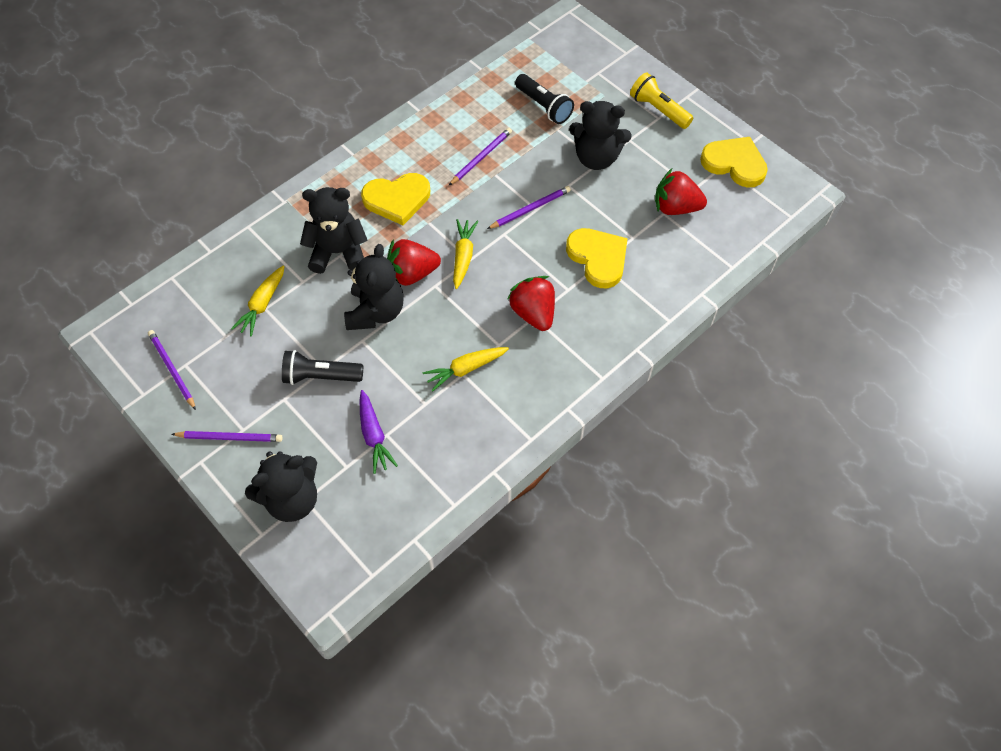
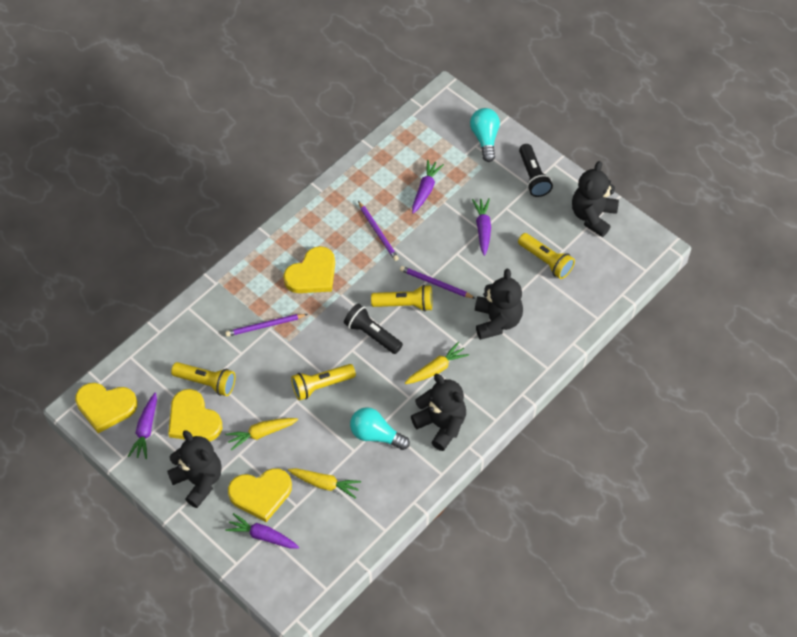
purple carrot: 1 -> 4
purple pencil: 4 -> 3
red strawberry: 3 -> 0
turquoise light bulb: 0 -> 2
yellow flashlight: 1 -> 4
yellow heart: 3 -> 4

